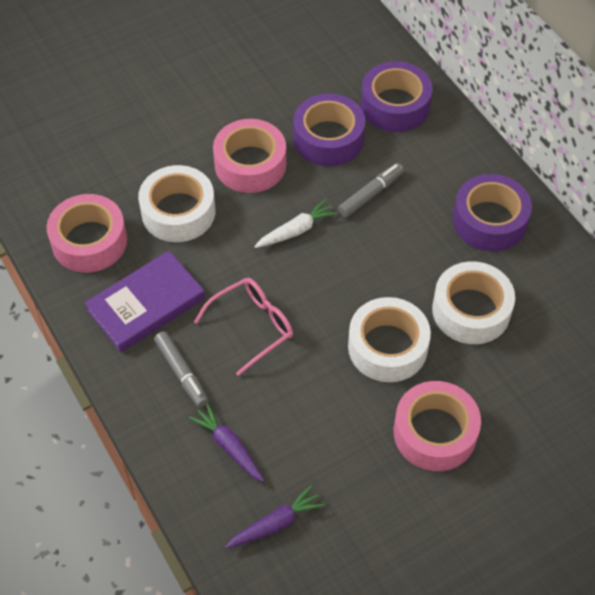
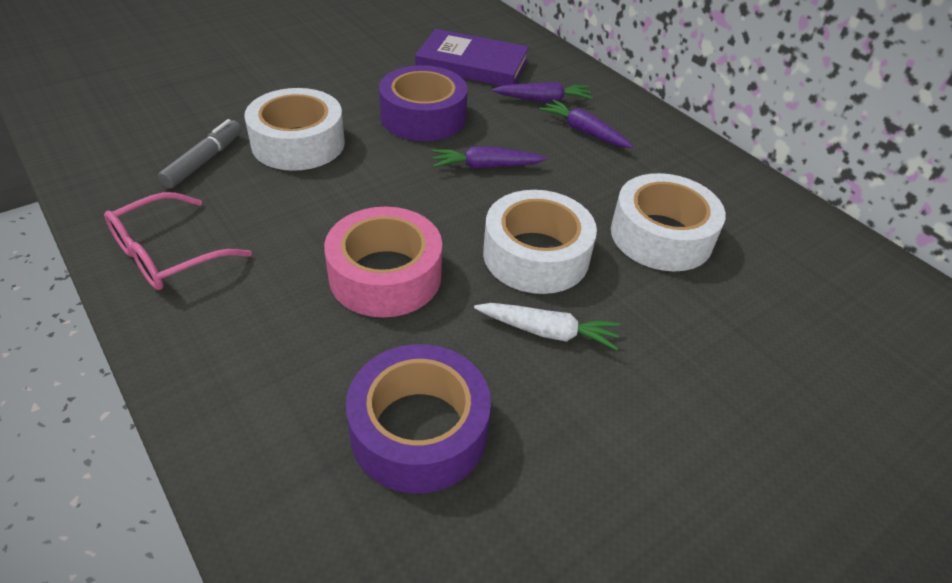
grey marker: 2 -> 1
pink tape: 3 -> 1
purple carrot: 2 -> 3
purple tape: 3 -> 2

